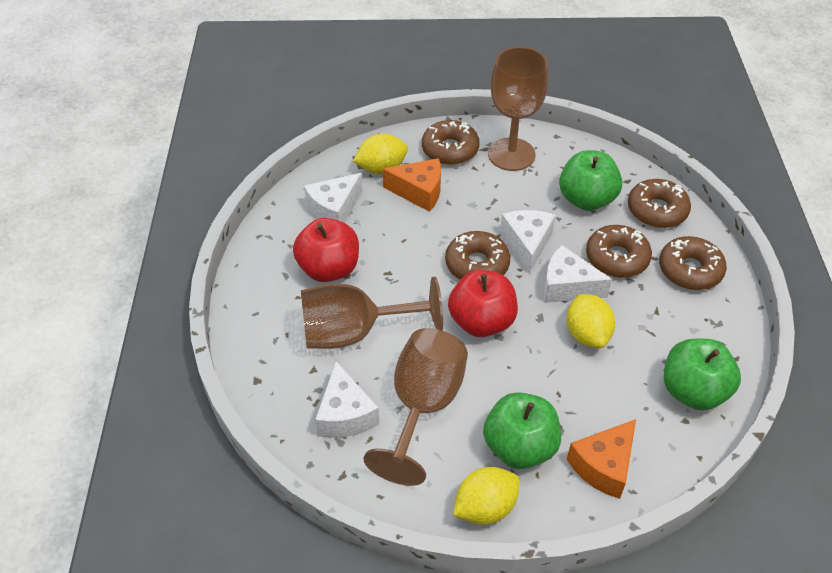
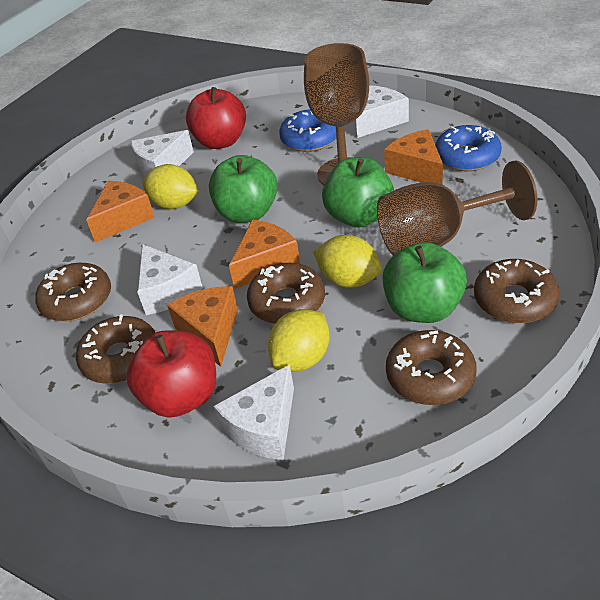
blue donut: 0 -> 2
brown goblet: 3 -> 2
orange cheese: 2 -> 4

